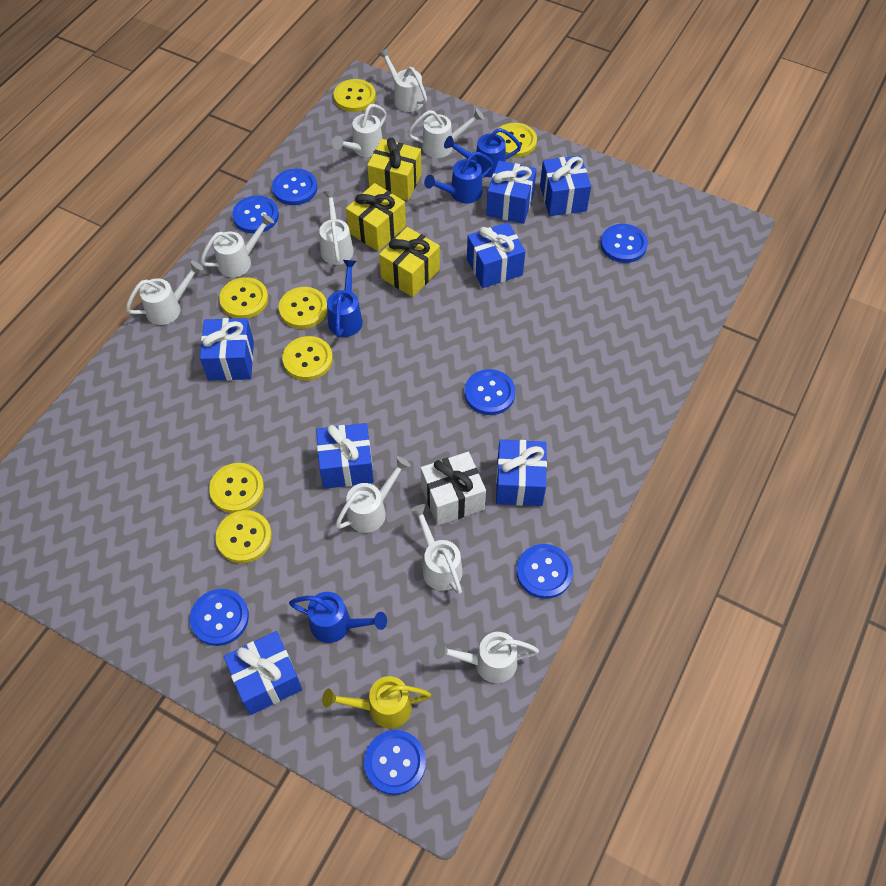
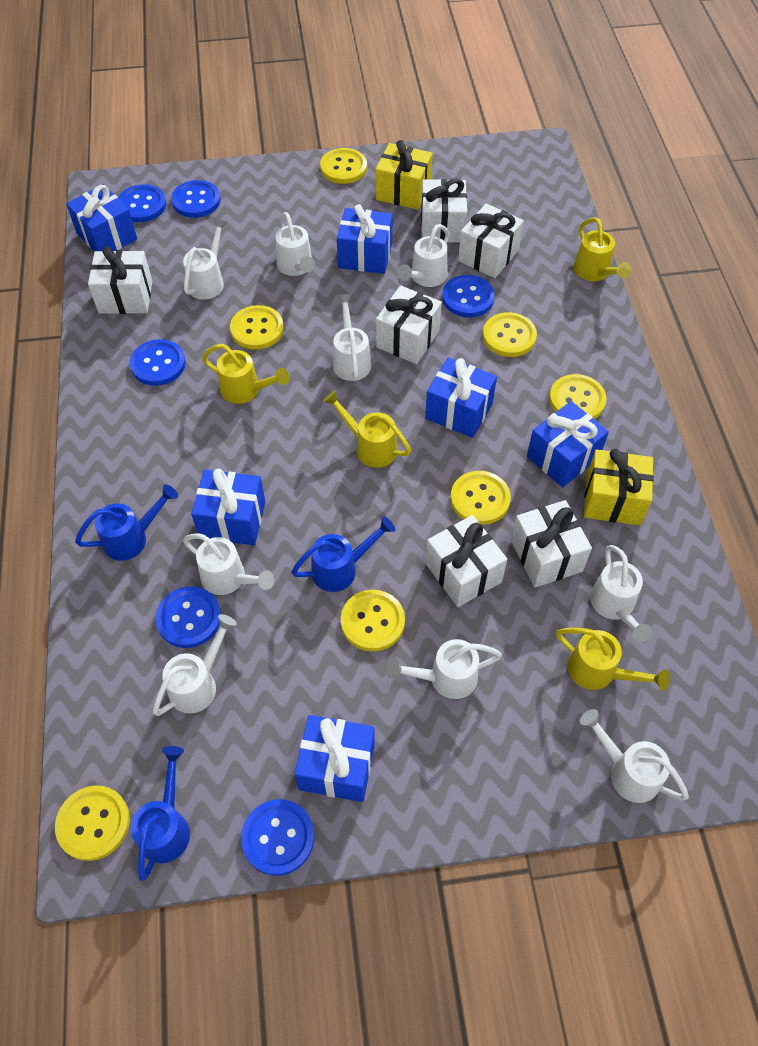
blue button: 7 -> 6
blue gift: 7 -> 6
blue watering can: 4 -> 3
white gift: 1 -> 6
yellow gift: 3 -> 2
yellow watering can: 1 -> 4

